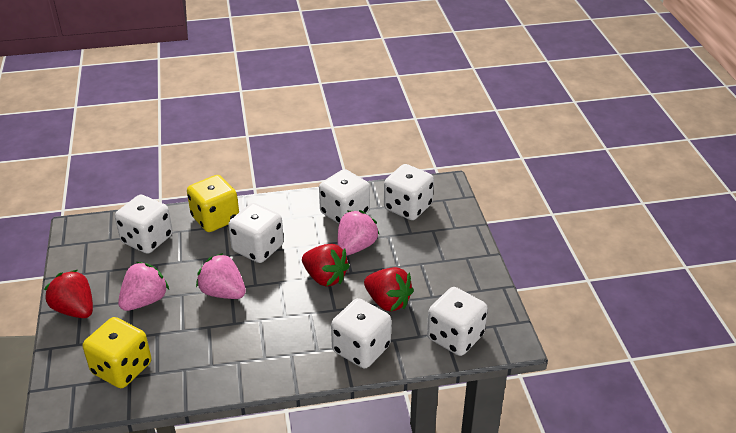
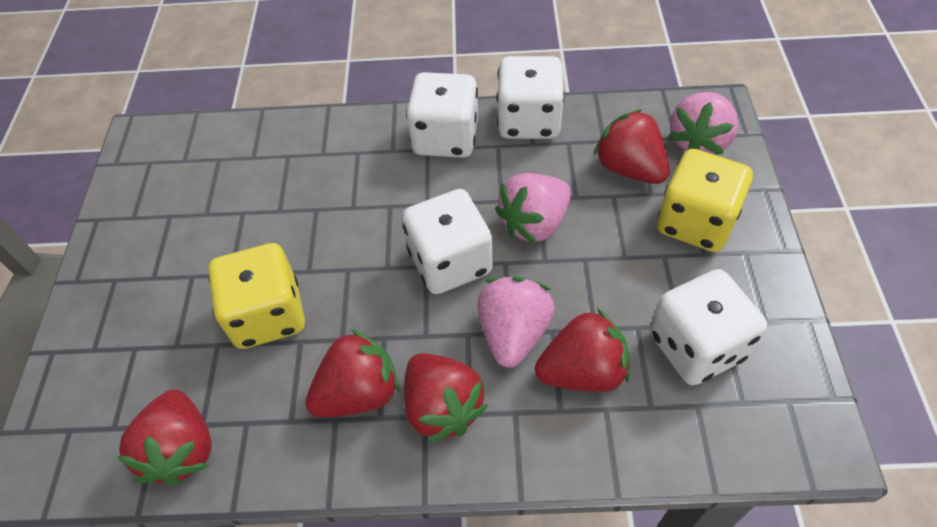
red strawberry: 3 -> 5
white dice: 6 -> 4

